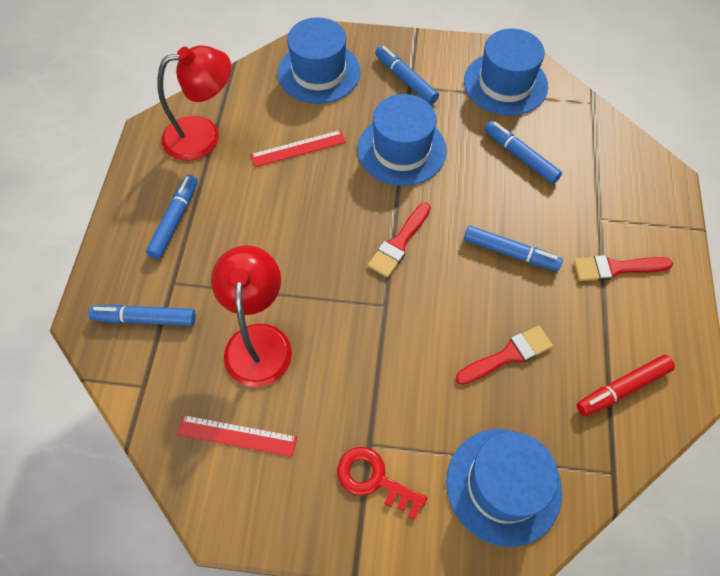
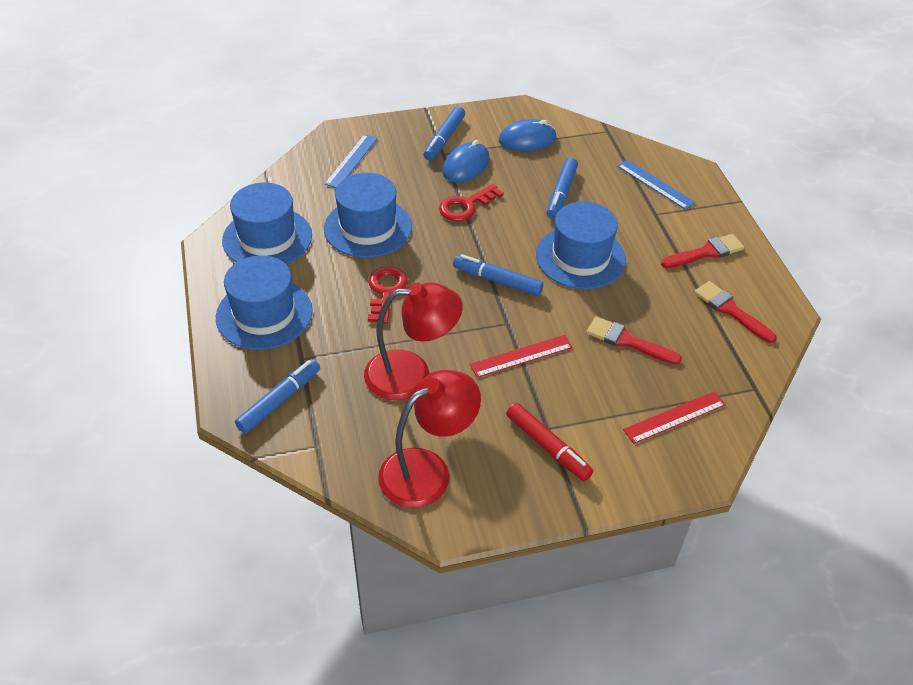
blue marker: 5 -> 4
blue mouse: 0 -> 2
blue ruler: 0 -> 2
red key: 1 -> 2

